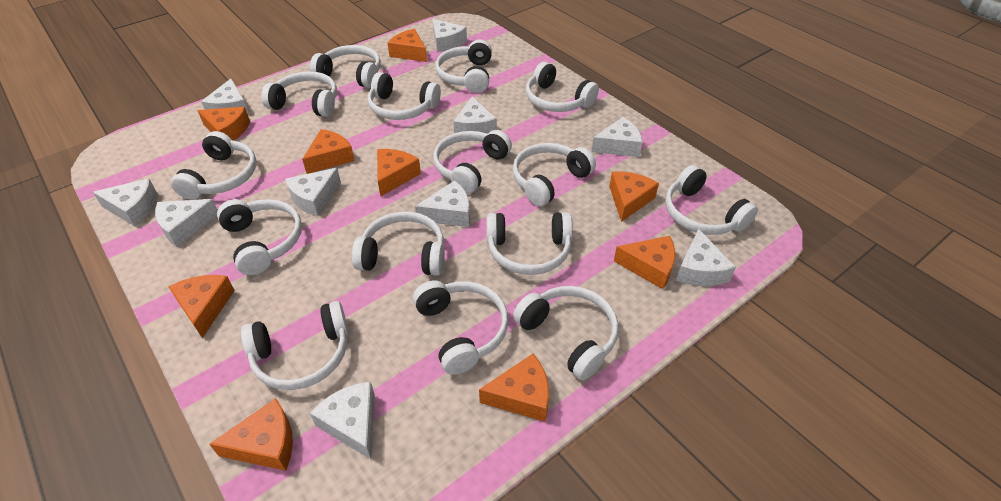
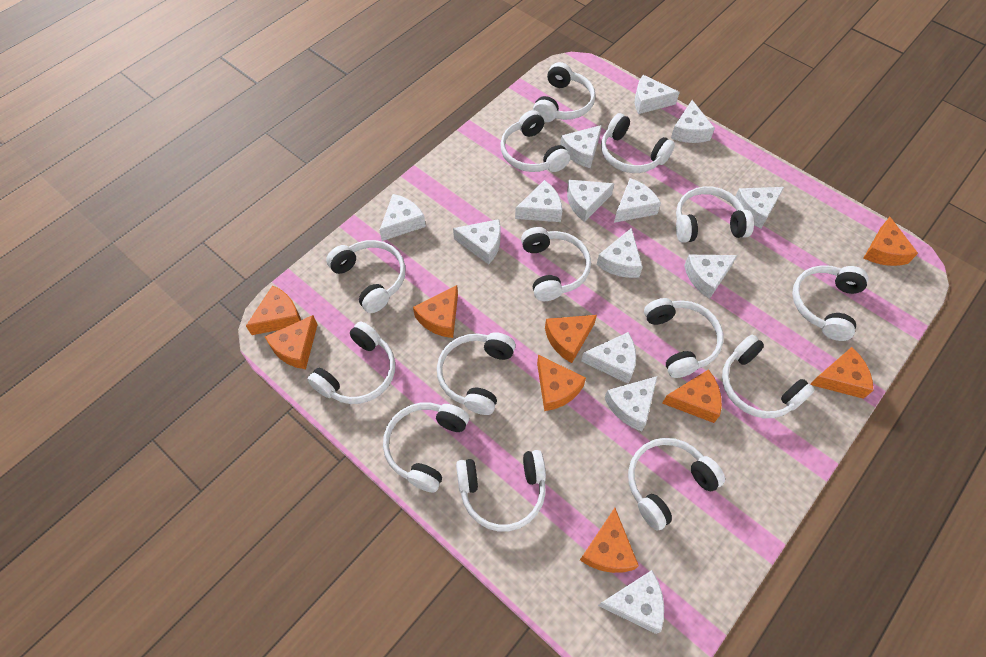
white cheese: 10 -> 14
white headphones: 15 -> 14

